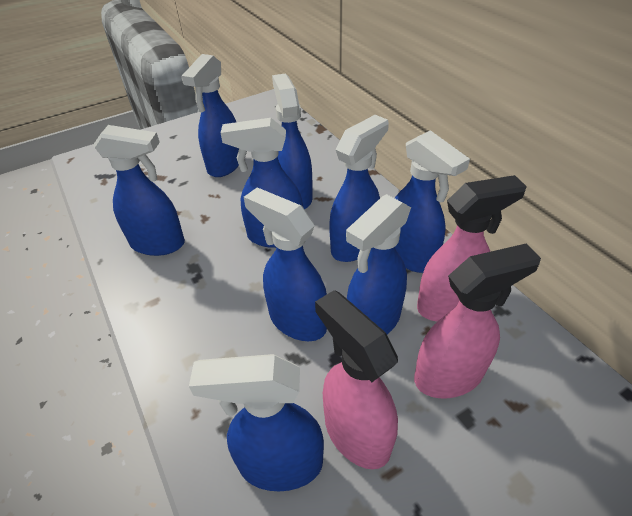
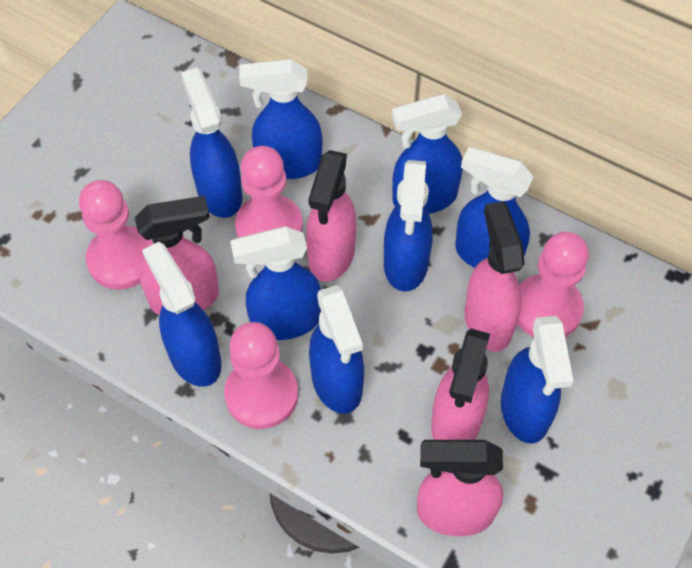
pink pawn: 0 -> 4
pink spray bottle: 3 -> 5

